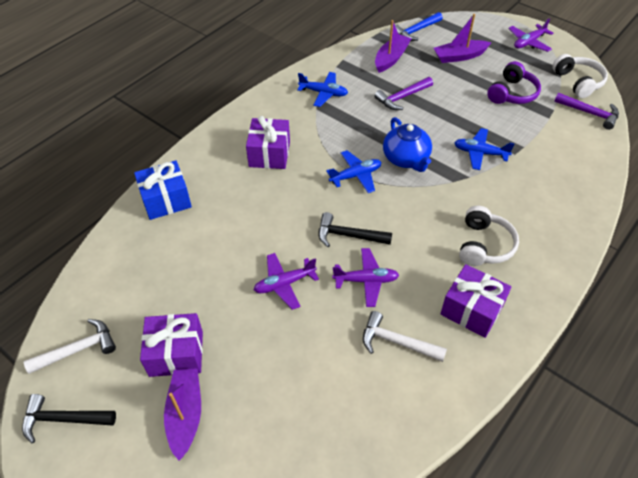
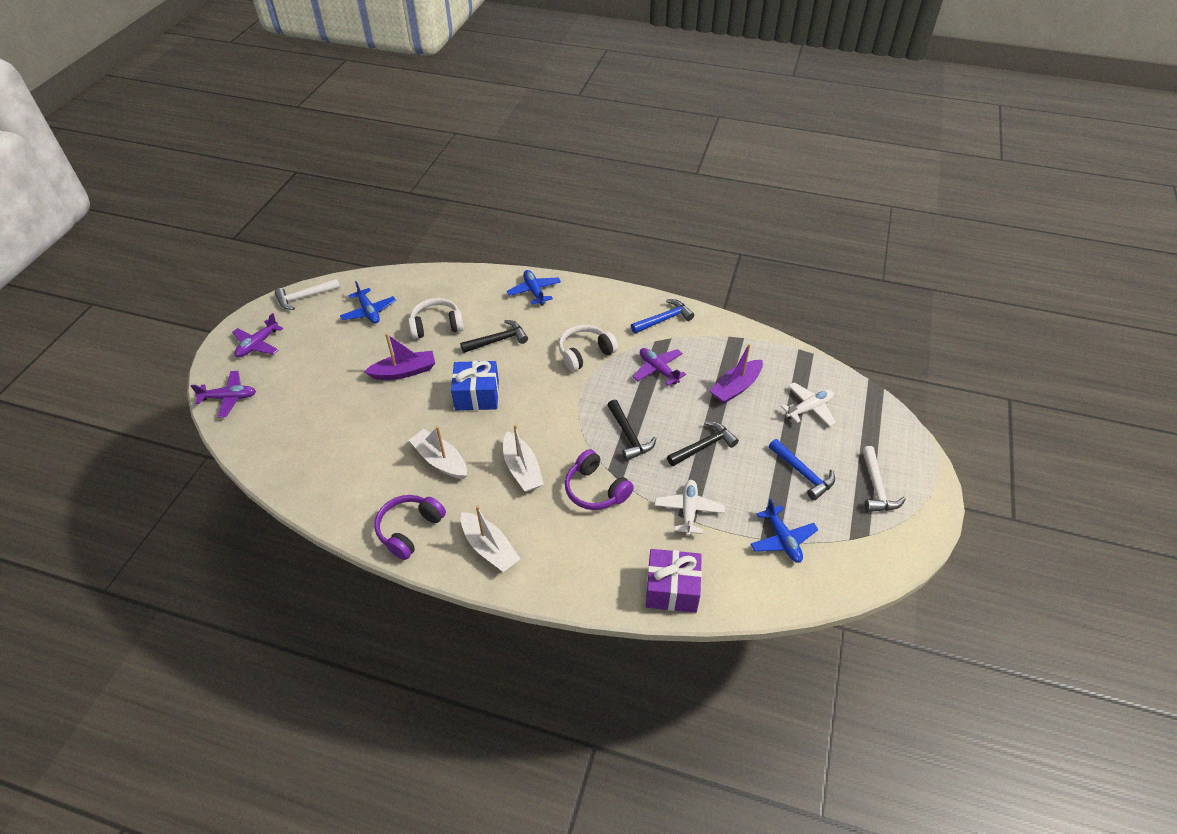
black hammer: 2 -> 3
blue hammer: 1 -> 2
blue teapot: 1 -> 0
purple boat: 3 -> 2
purple gift: 3 -> 1
purple hammer: 2 -> 0
purple headphones: 1 -> 2
white boat: 0 -> 3
white plane: 0 -> 2

